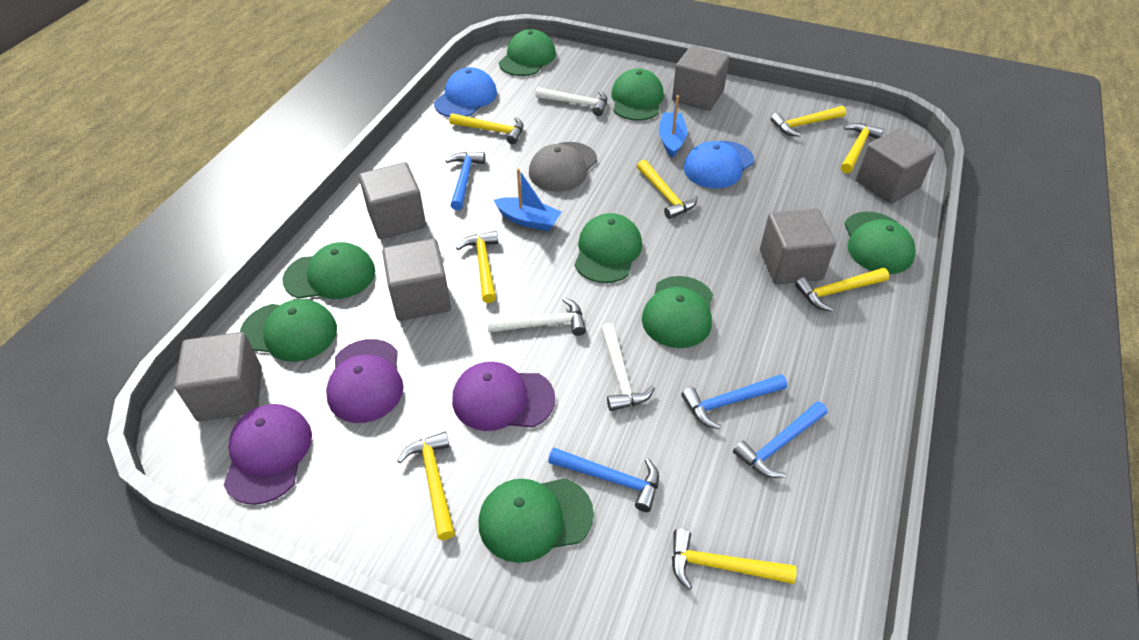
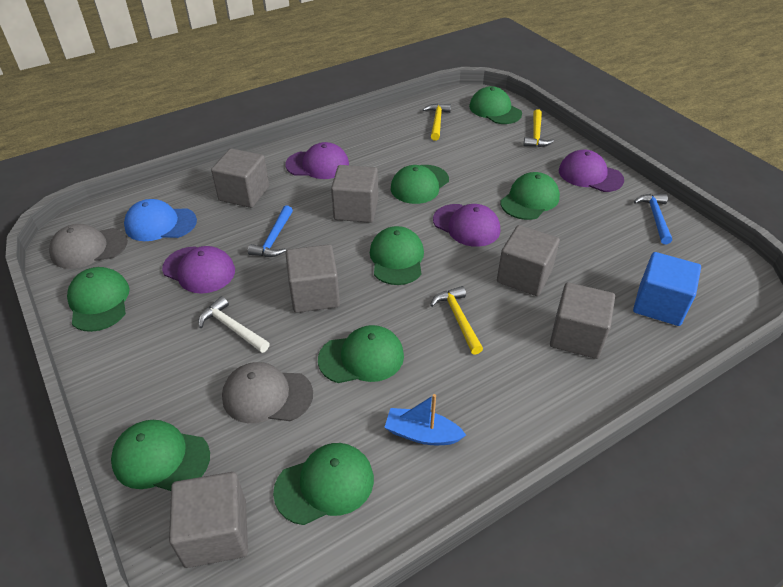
blue boat: 2 -> 1
blue cap: 2 -> 1
blue cube: 0 -> 1
blue hammer: 4 -> 2
grey cap: 1 -> 2
purple cap: 3 -> 4
white hammer: 3 -> 1
yellow hammer: 8 -> 3

